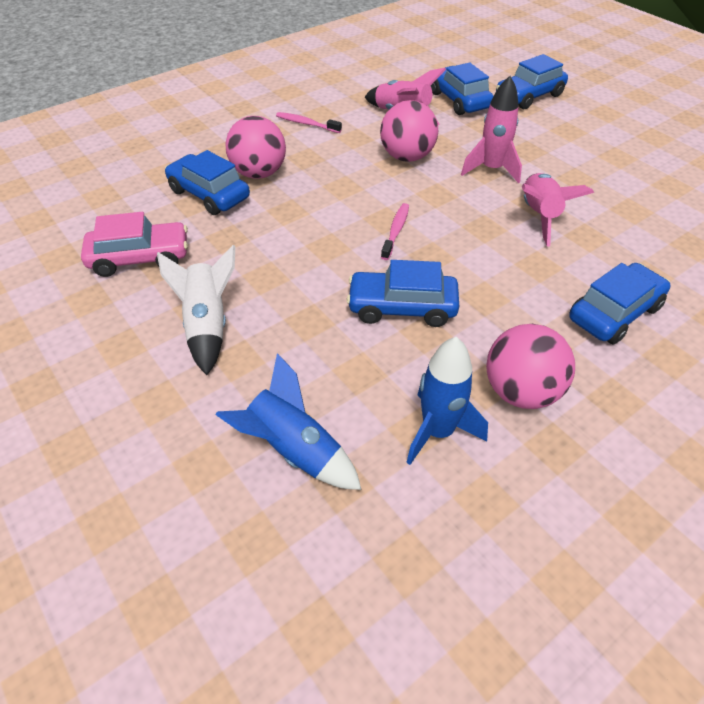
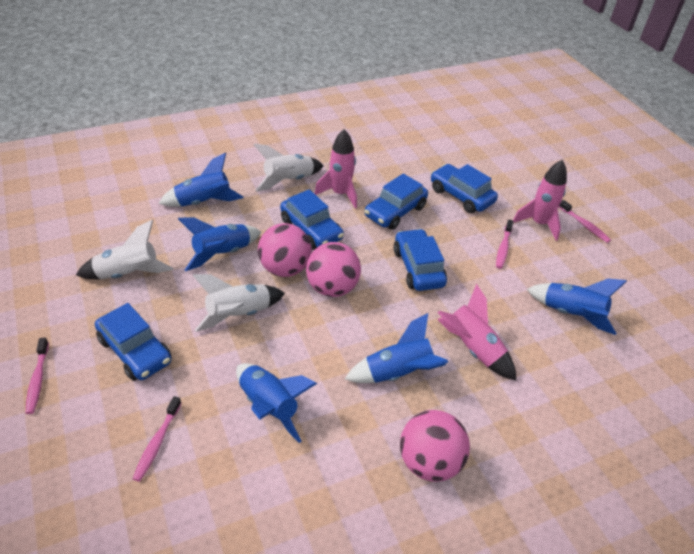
blue rocket: 2 -> 5
pink car: 1 -> 0
pink toothbrush: 2 -> 4
white rocket: 1 -> 3

